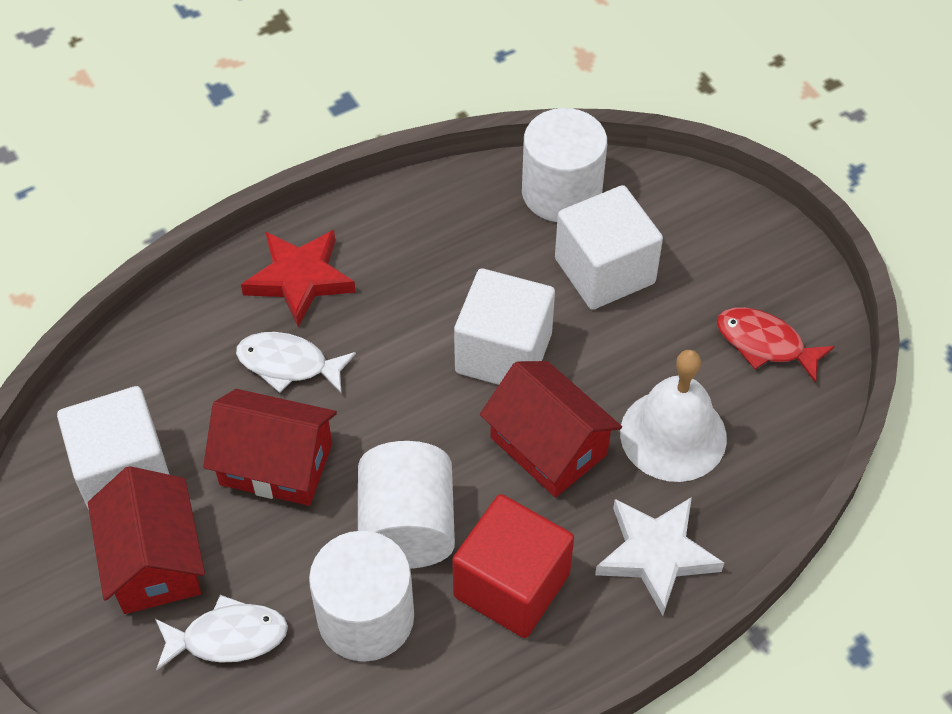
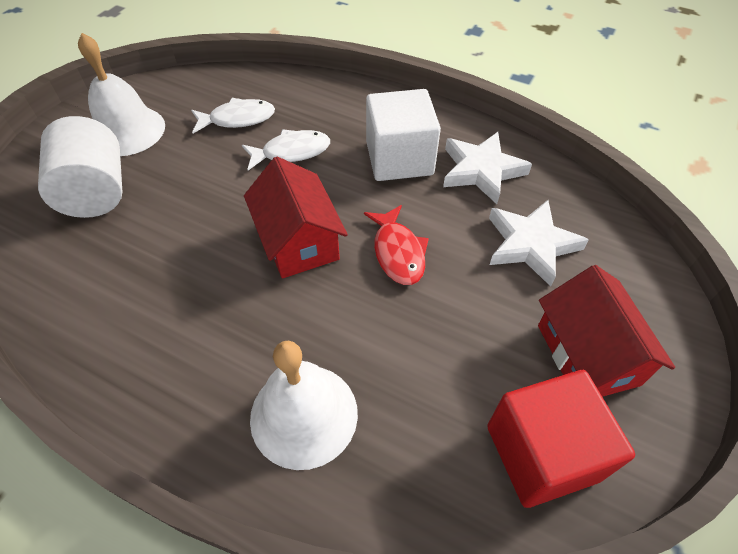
red house: 3 -> 2
red star: 1 -> 0
white bell: 1 -> 2
white cube: 3 -> 1
white cylinder: 3 -> 1
white star: 1 -> 2

